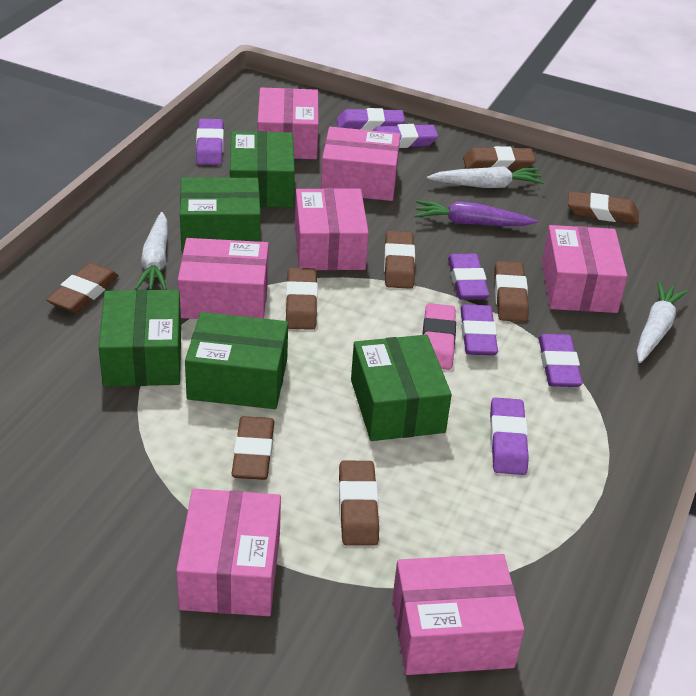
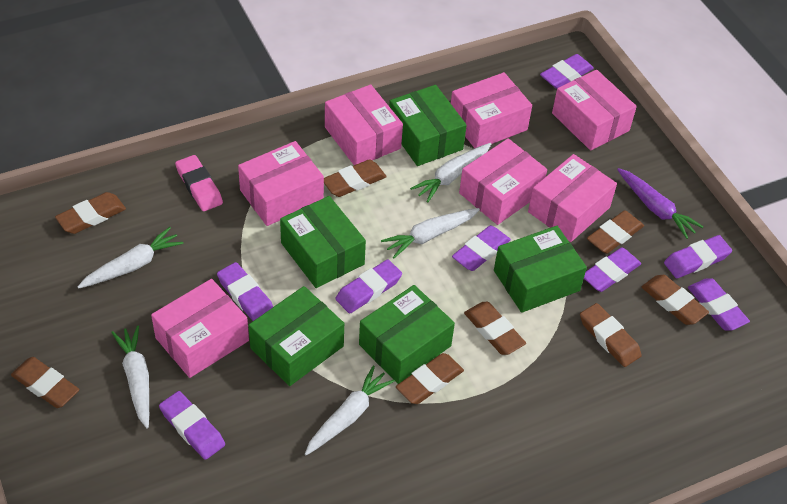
purple eraser: 7 -> 8
white carrot: 3 -> 5

